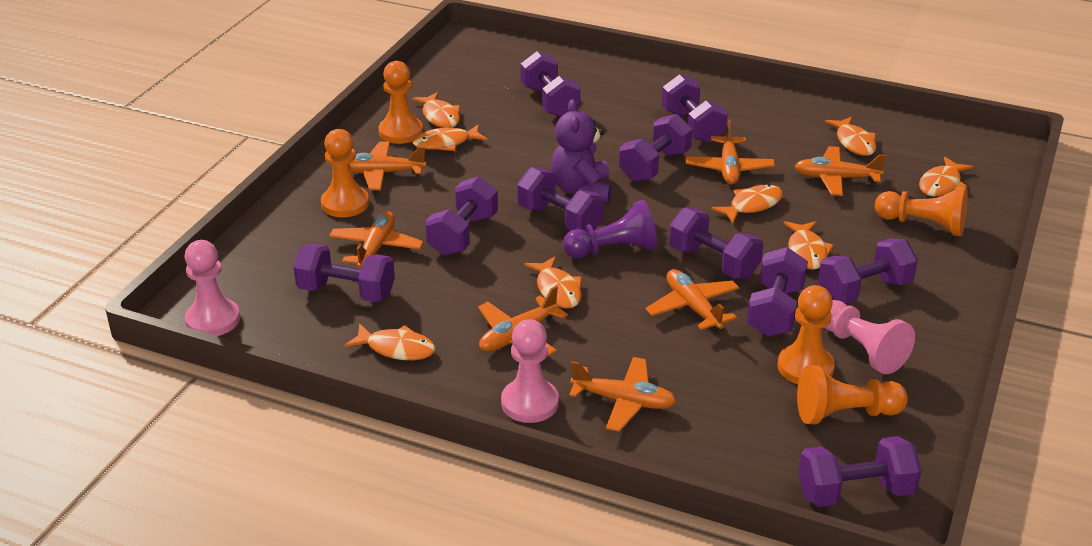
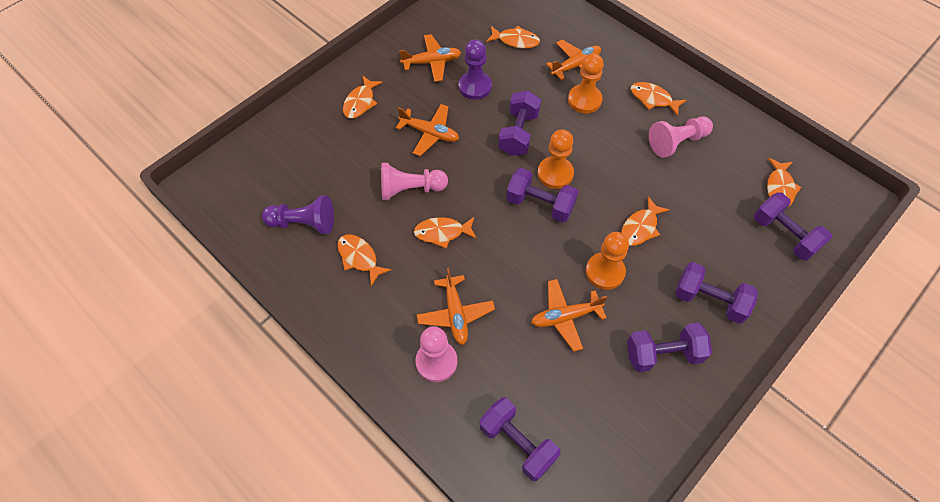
orange fish: 8 -> 7
orange pawn: 5 -> 3
orange plane: 7 -> 5
purple dumbbell: 10 -> 6
purple pawn: 1 -> 2
purple teddy bear: 1 -> 0

